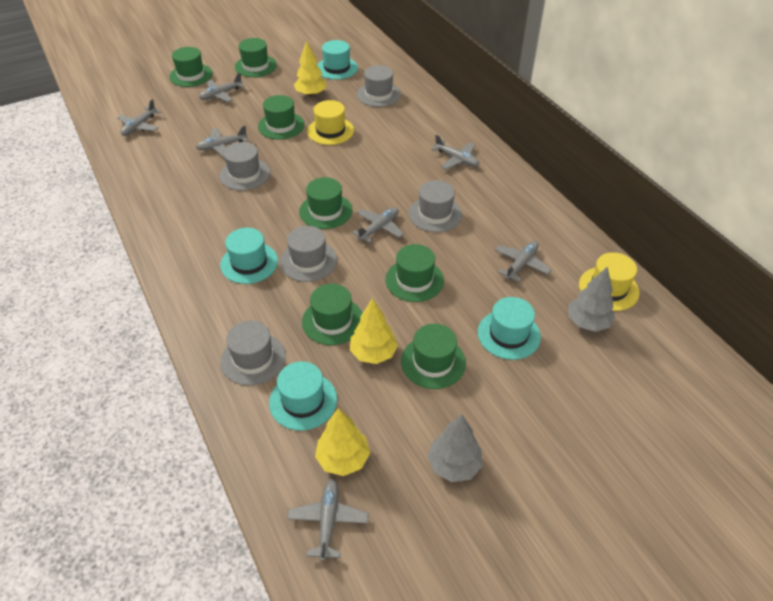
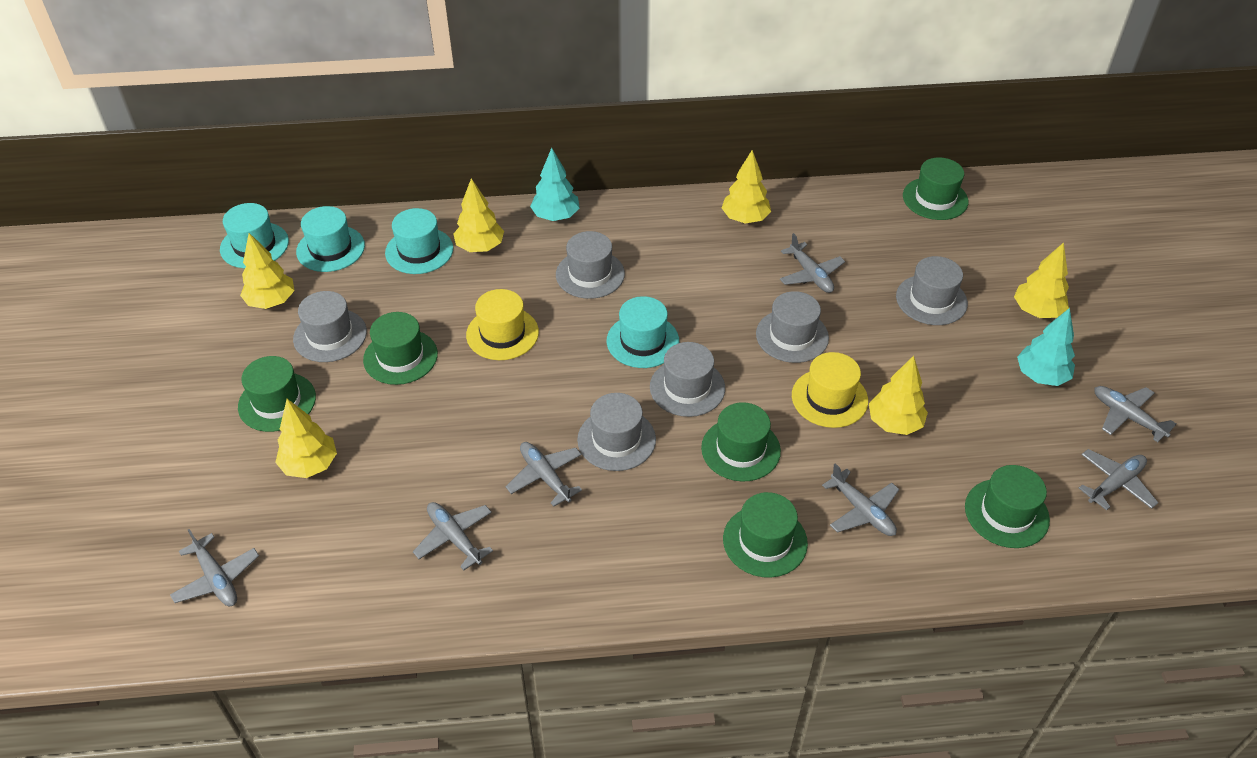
green hat: 7 -> 6
grey hat: 5 -> 6
grey tree: 2 -> 0
turquoise tree: 0 -> 2
yellow tree: 3 -> 6

